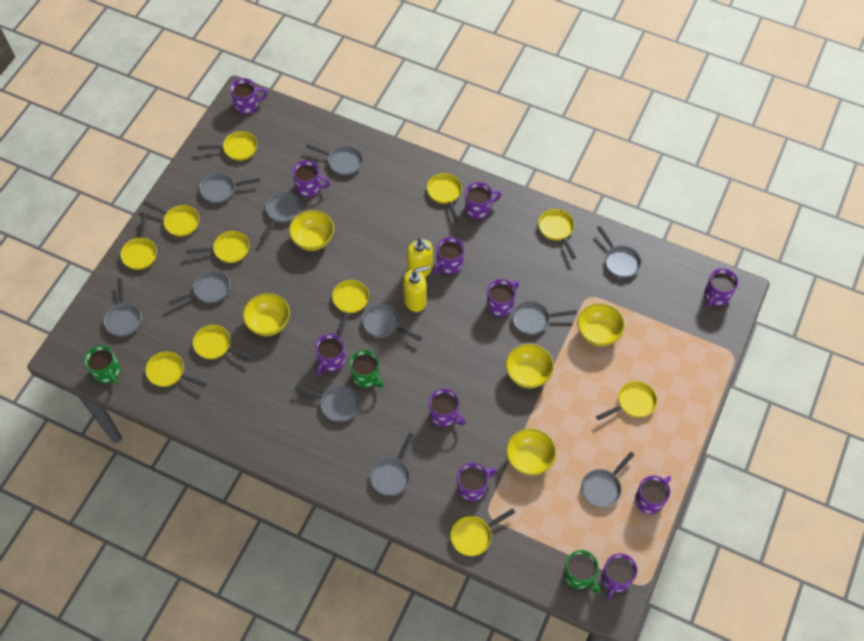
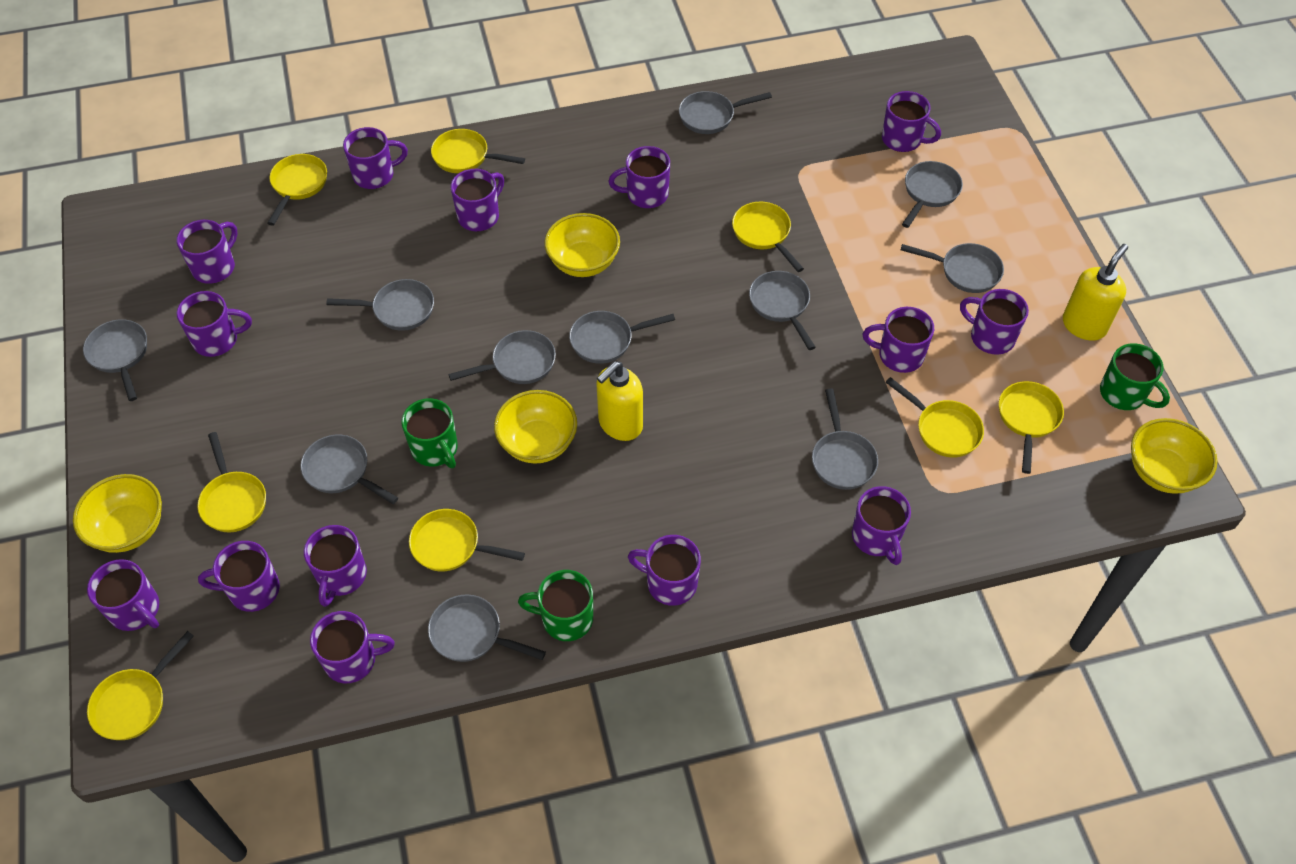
purple mug: 11 -> 14
yellow bowl: 5 -> 4
yellow pan: 11 -> 8

